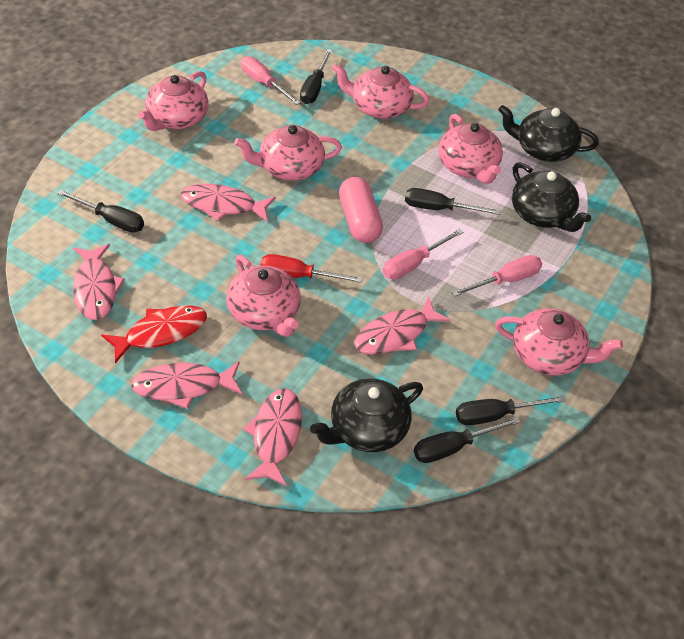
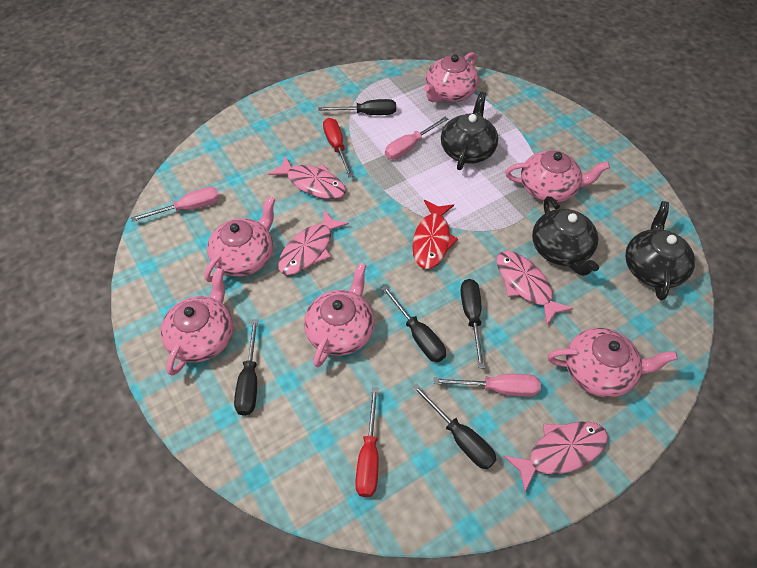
pink capsule: 1 -> 0
pink fish: 5 -> 4
red screwdriver: 1 -> 2

